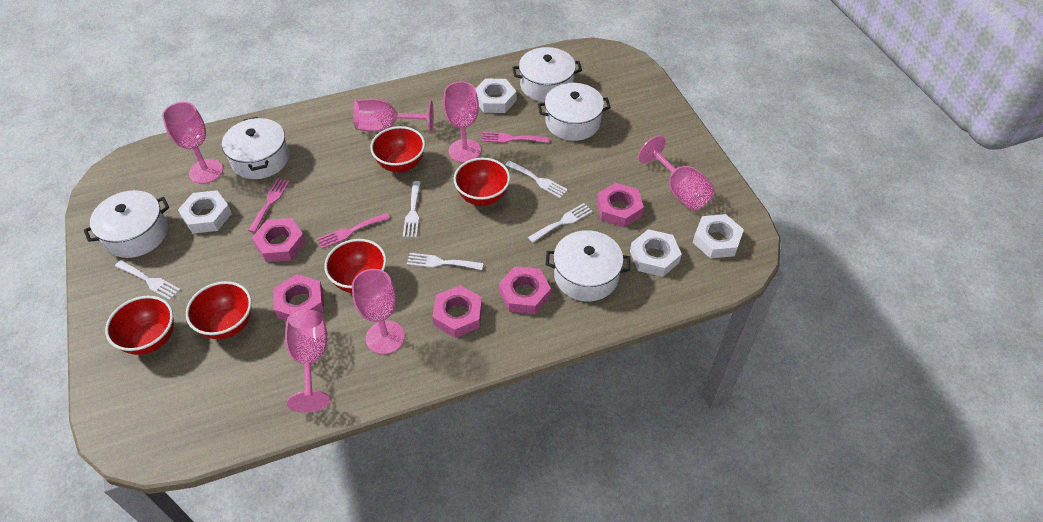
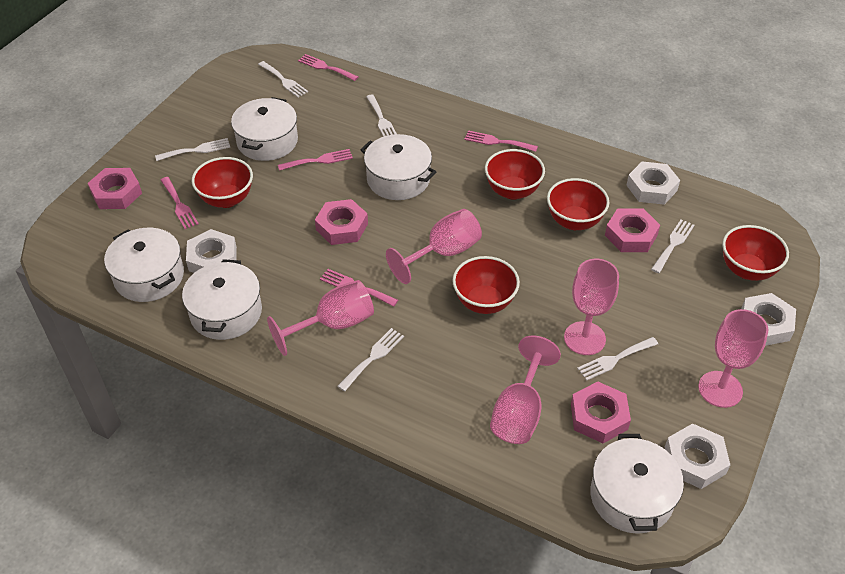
pink fork: 3 -> 5
pink goblet: 6 -> 5
pink nut: 5 -> 4
white fork: 5 -> 6

